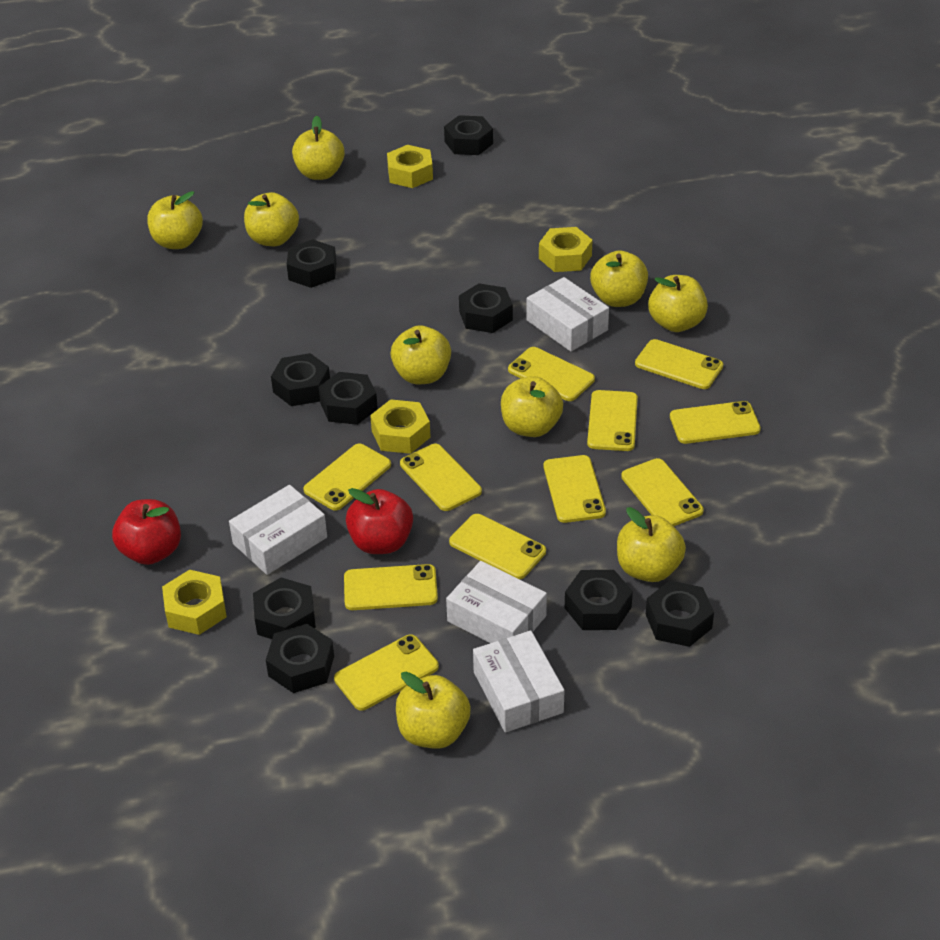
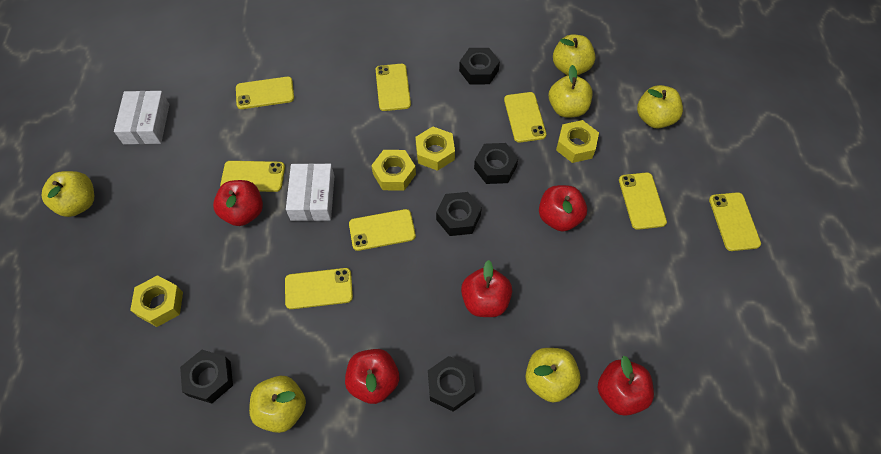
black nut: 9 -> 5
red apple: 2 -> 5
white box: 4 -> 2
yellow apple: 9 -> 6
yellow phone: 11 -> 8

